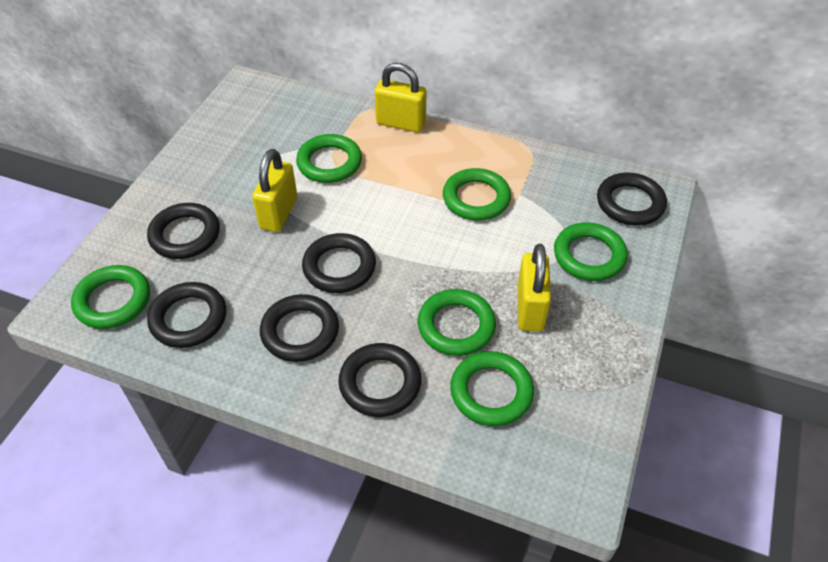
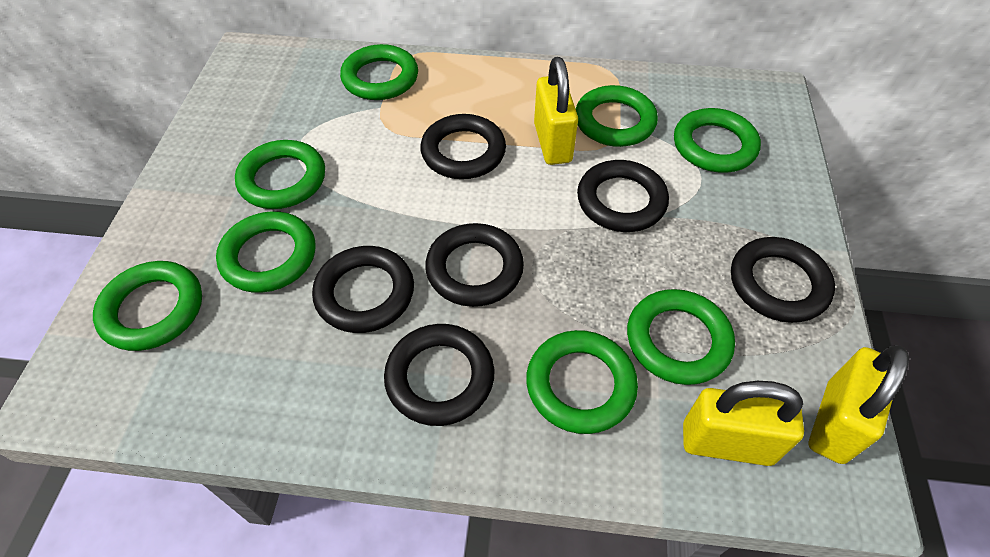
green ring: 6 -> 8

